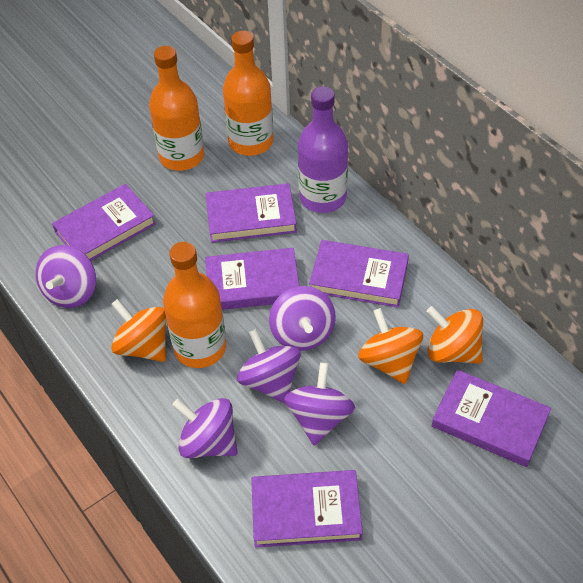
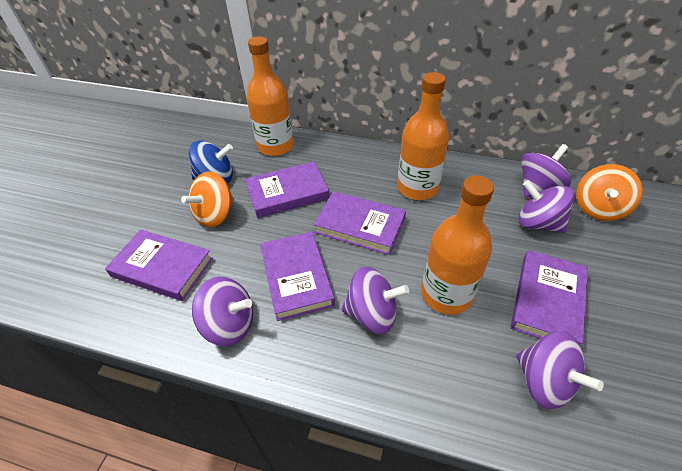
blue spinning top: 0 -> 1
orange spinning top: 3 -> 2
purple book: 6 -> 5
purple bottle: 1 -> 0

